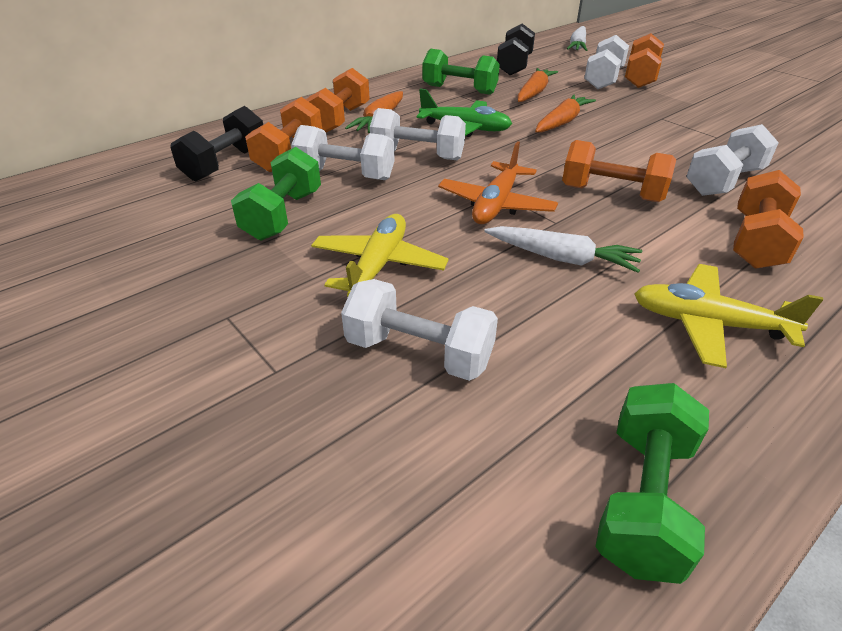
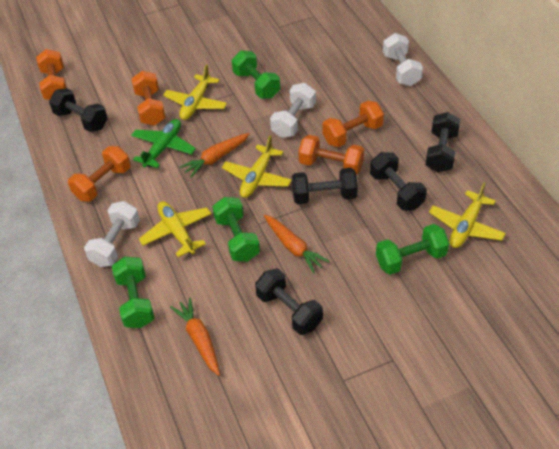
black dumbbell: 2 -> 5
green dumbbell: 3 -> 4
orange plane: 1 -> 0
white carrot: 2 -> 0
white dumbbell: 5 -> 3
yellow plane: 2 -> 4

